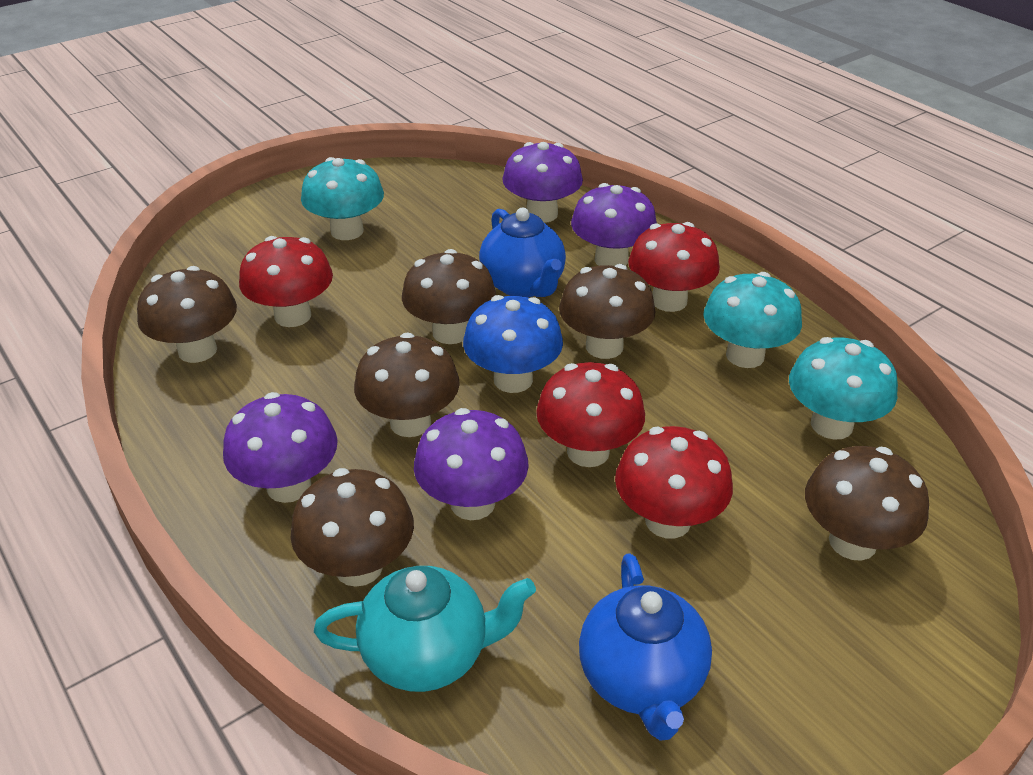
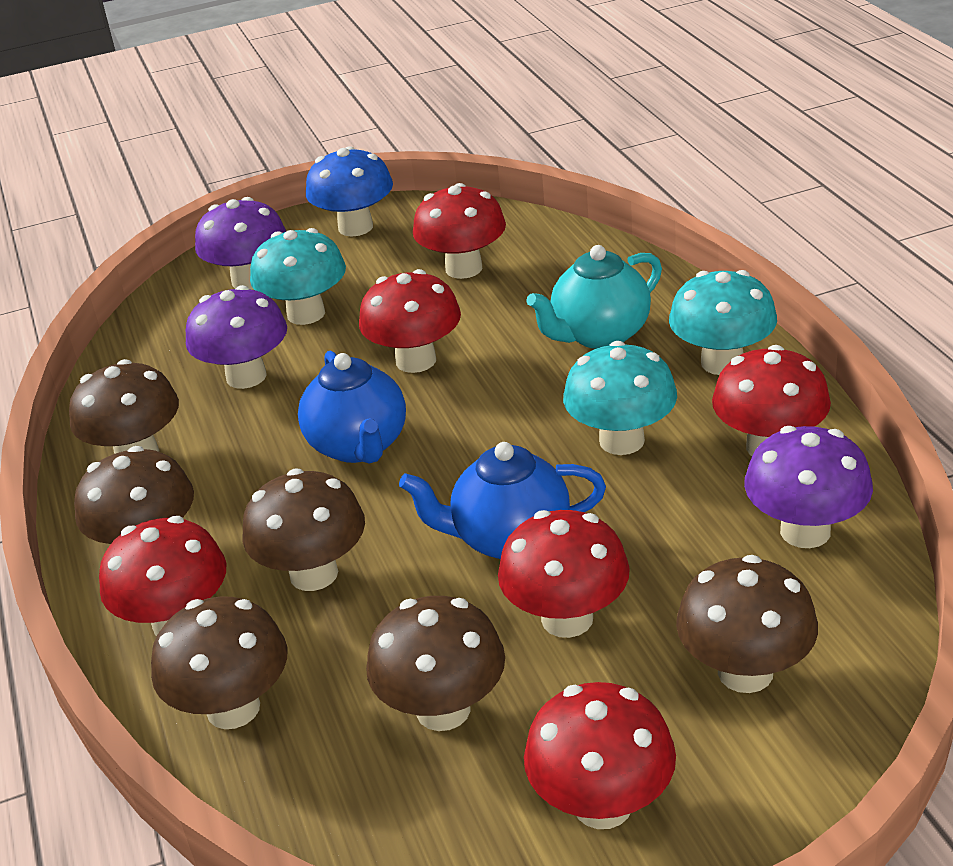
purple mushroom: 4 -> 3
red mushroom: 4 -> 6

